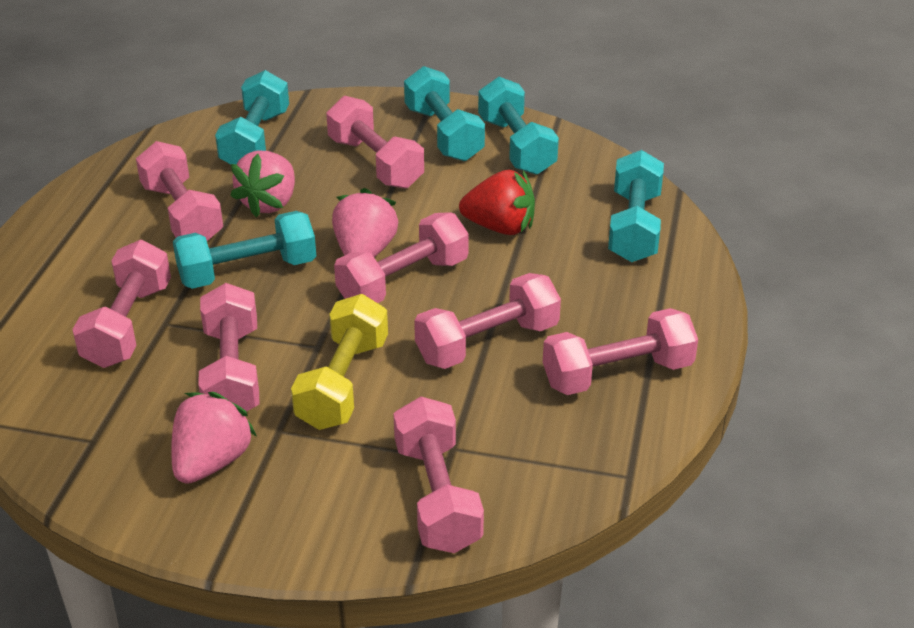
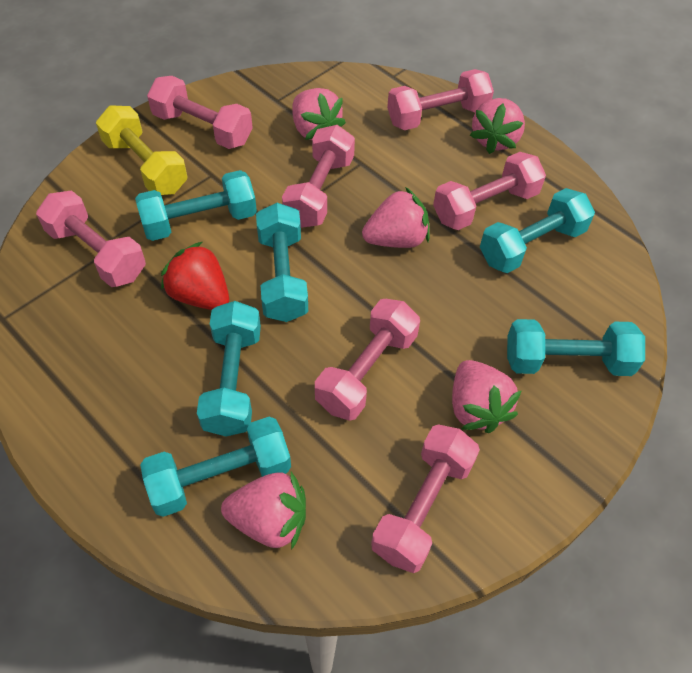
pink dumbbell: 8 -> 7
pink strawberry: 3 -> 5
turquoise dumbbell: 5 -> 6

